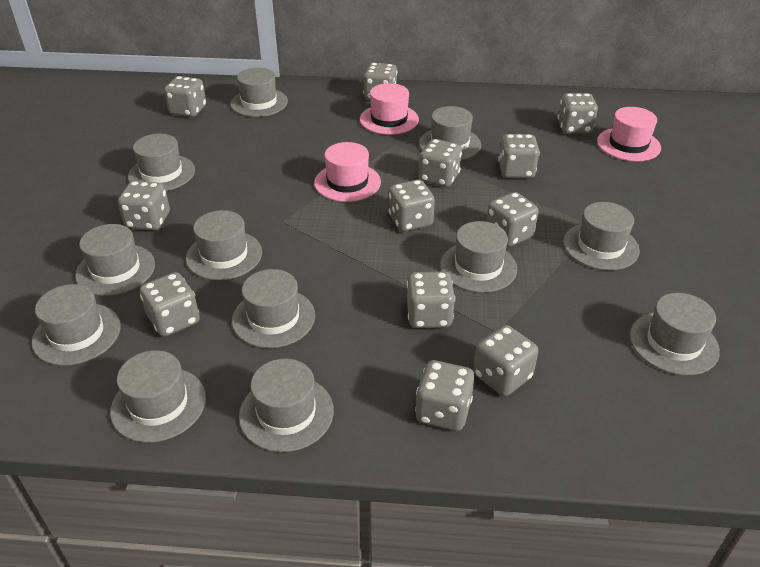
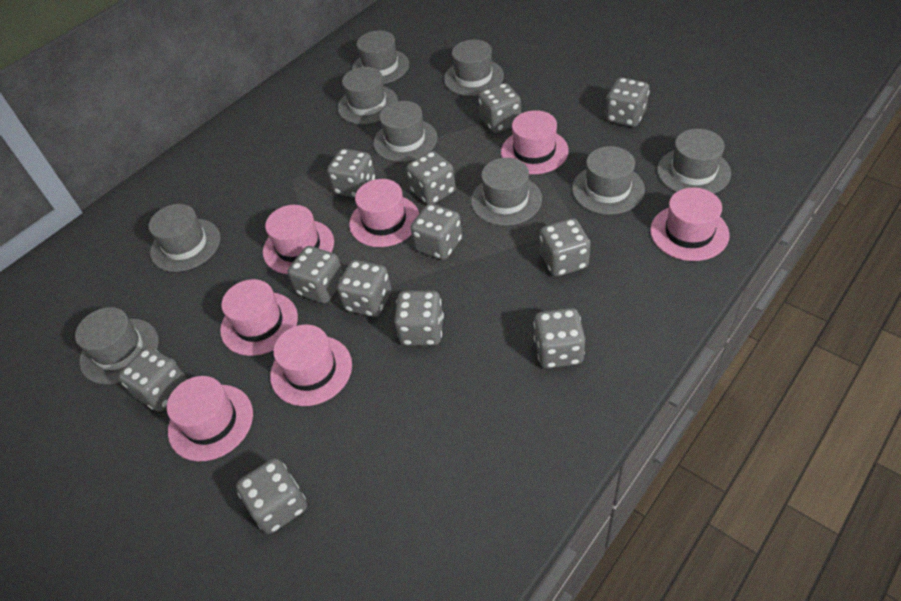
grey hat: 12 -> 9
pink hat: 3 -> 7

